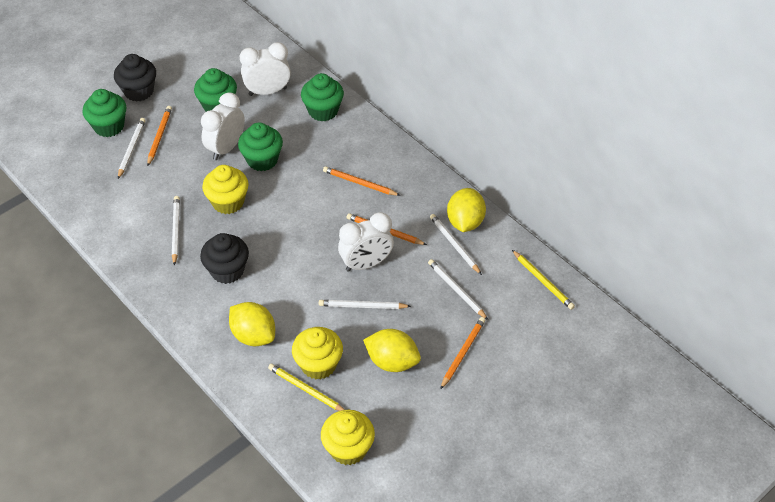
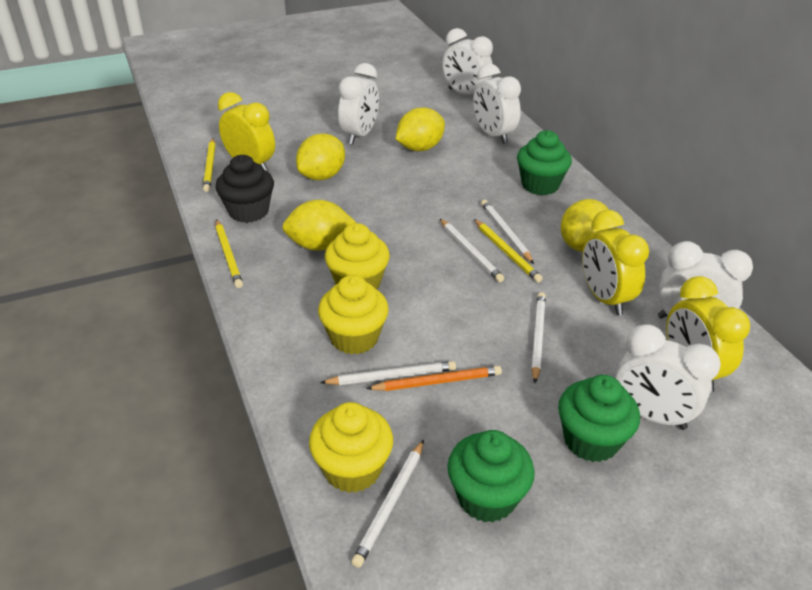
black cupcake: 2 -> 1
green cupcake: 4 -> 3
orange pencil: 4 -> 1
white clock: 3 -> 5
yellow clock: 0 -> 3
yellow lemon: 3 -> 4
yellow pencil: 2 -> 3

